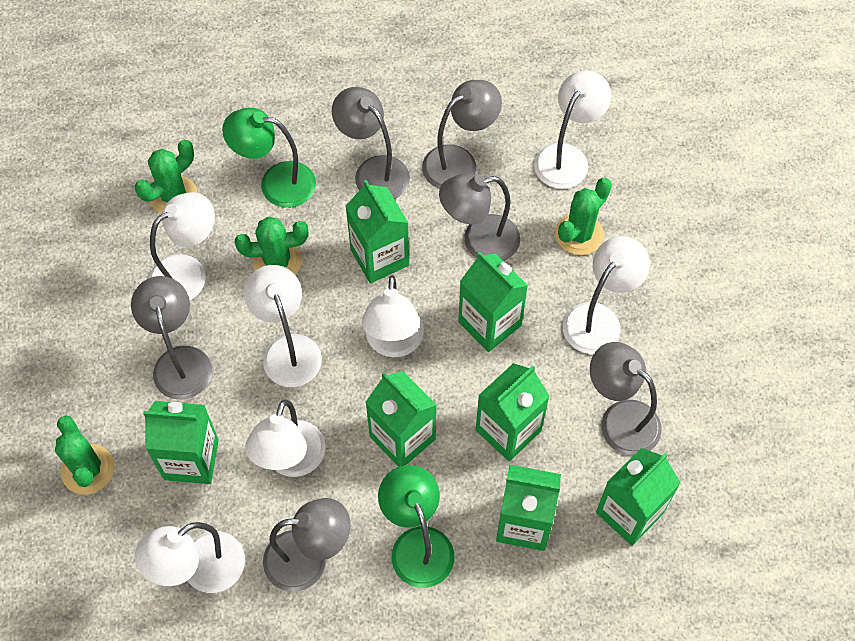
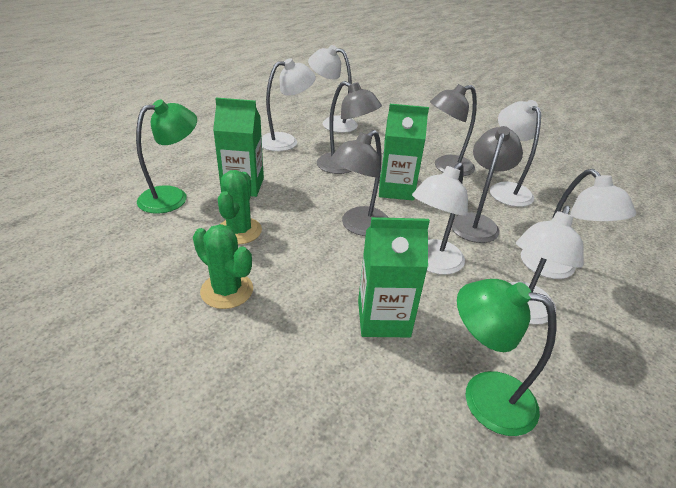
green cactus: 4 -> 2
green carton: 7 -> 3
grey lamp: 6 -> 4
white lamp: 7 -> 6

